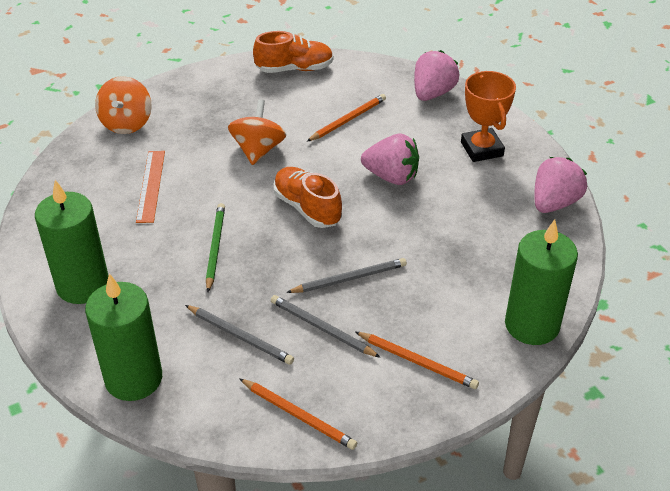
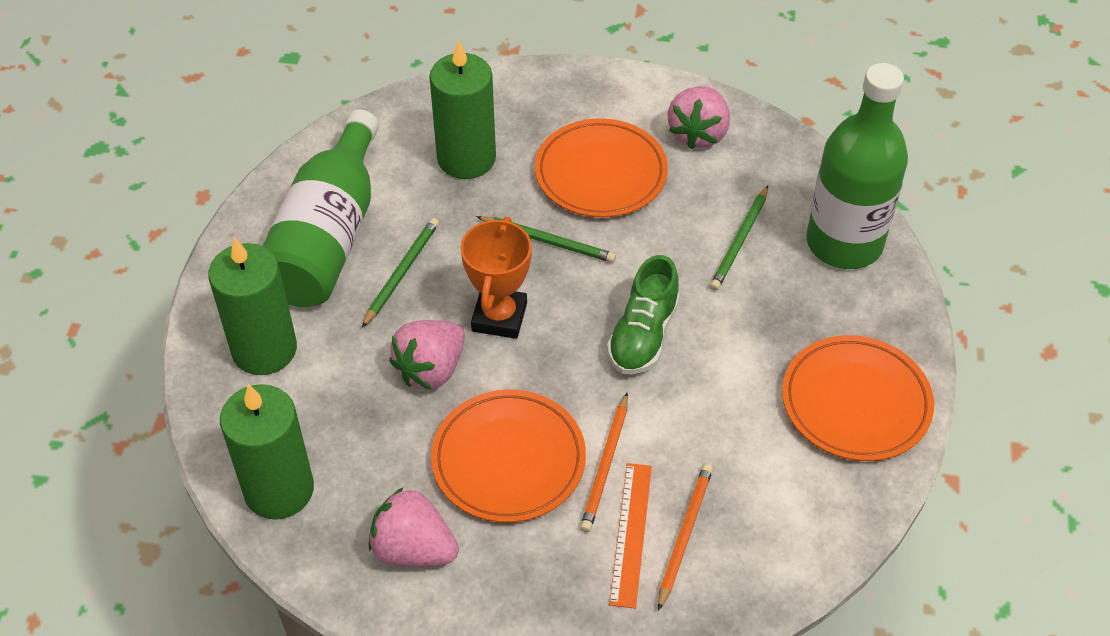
green bottle: 0 -> 2
green pencil: 1 -> 3
green shoe: 0 -> 1
grey pencil: 3 -> 0
orange pencil: 3 -> 2
orange plate: 0 -> 3
orange shoe: 2 -> 0
orange spinning top: 2 -> 0

